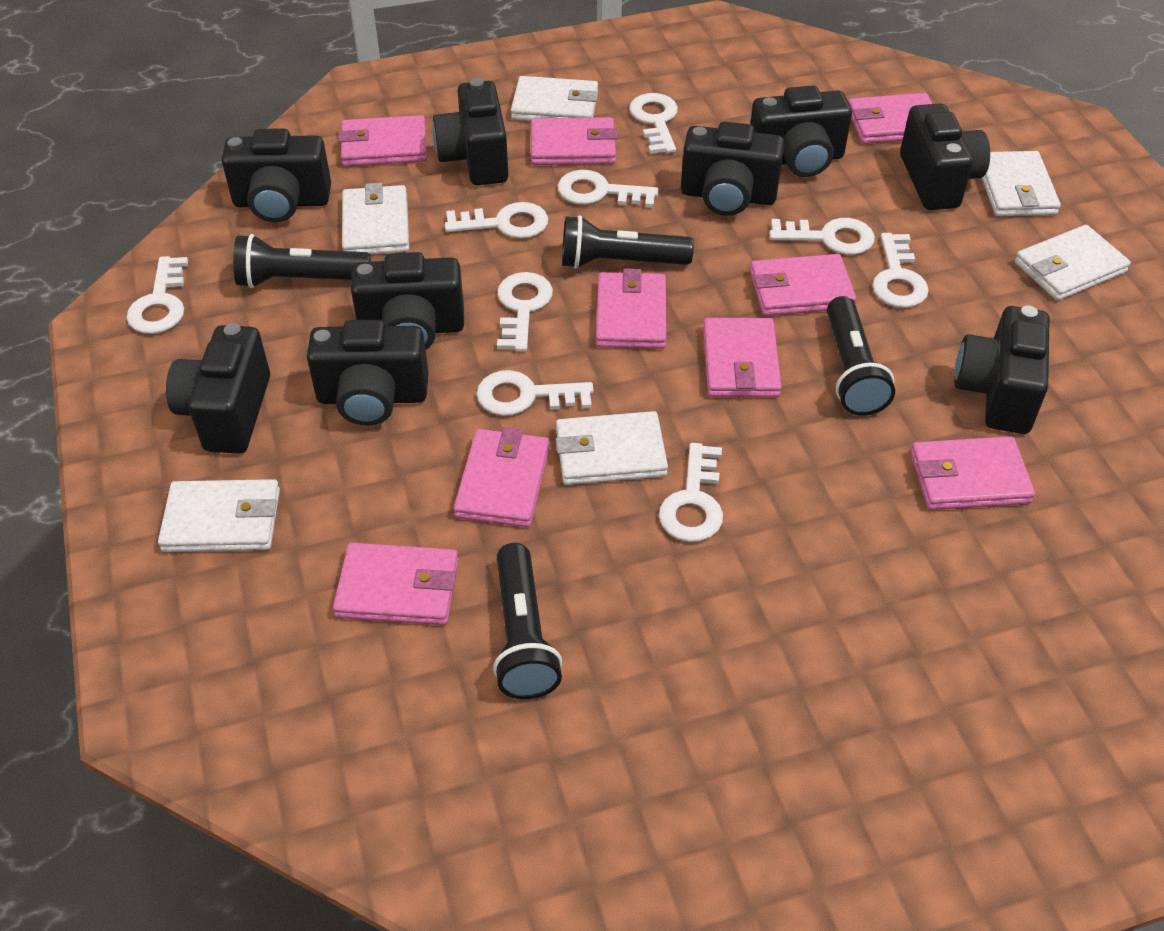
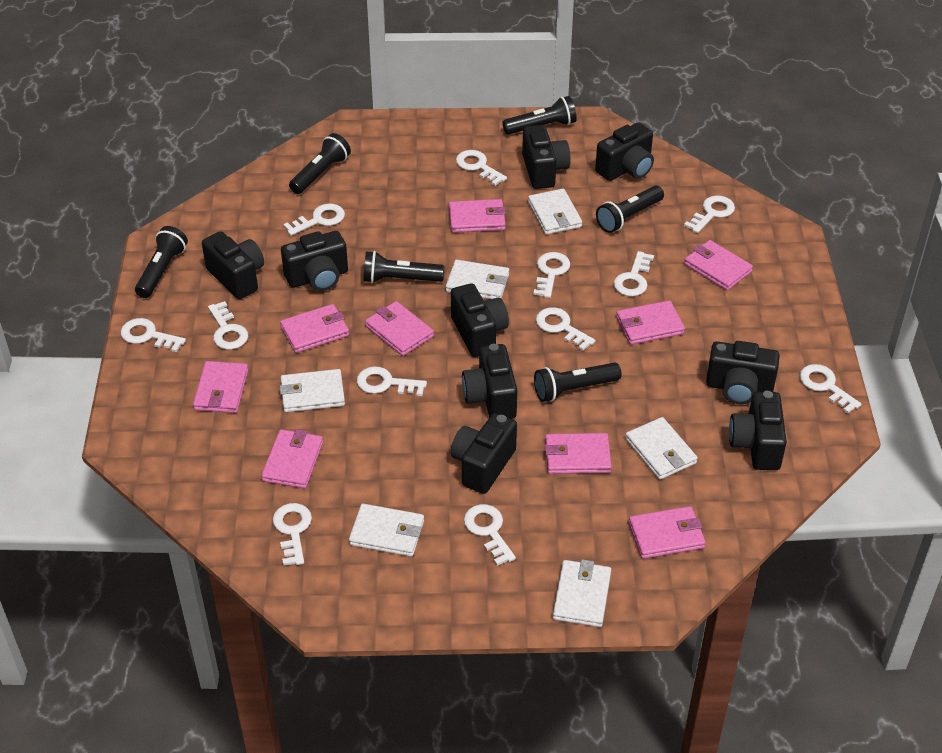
black flashlight: 4 -> 6
white key: 9 -> 12

